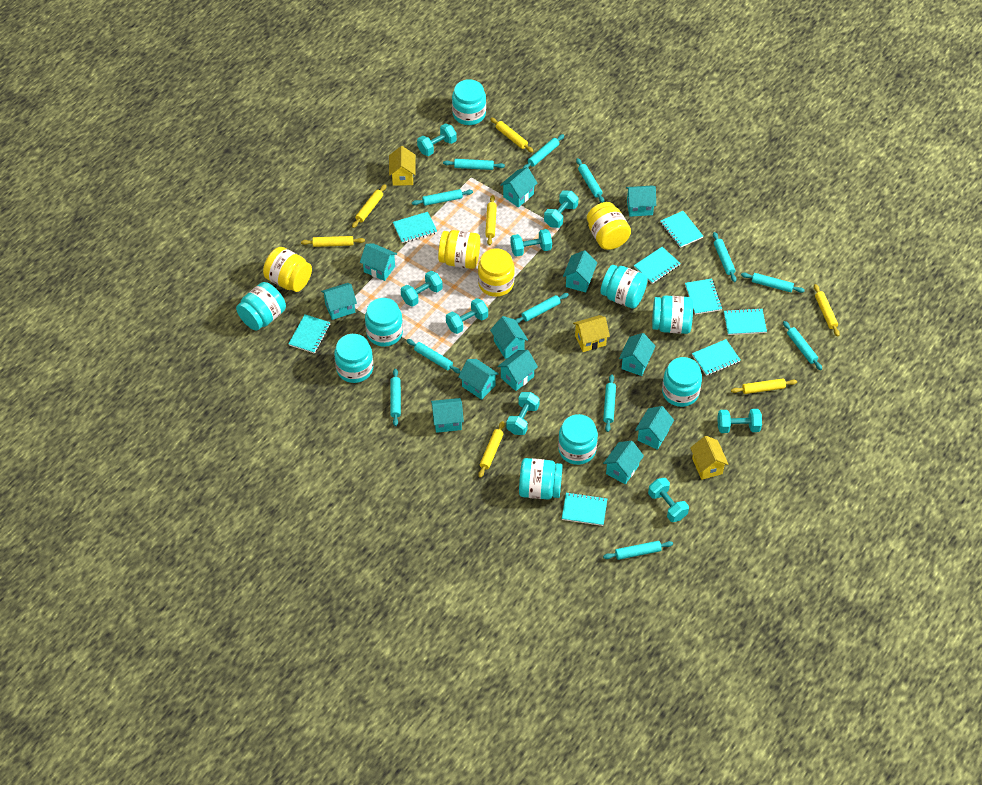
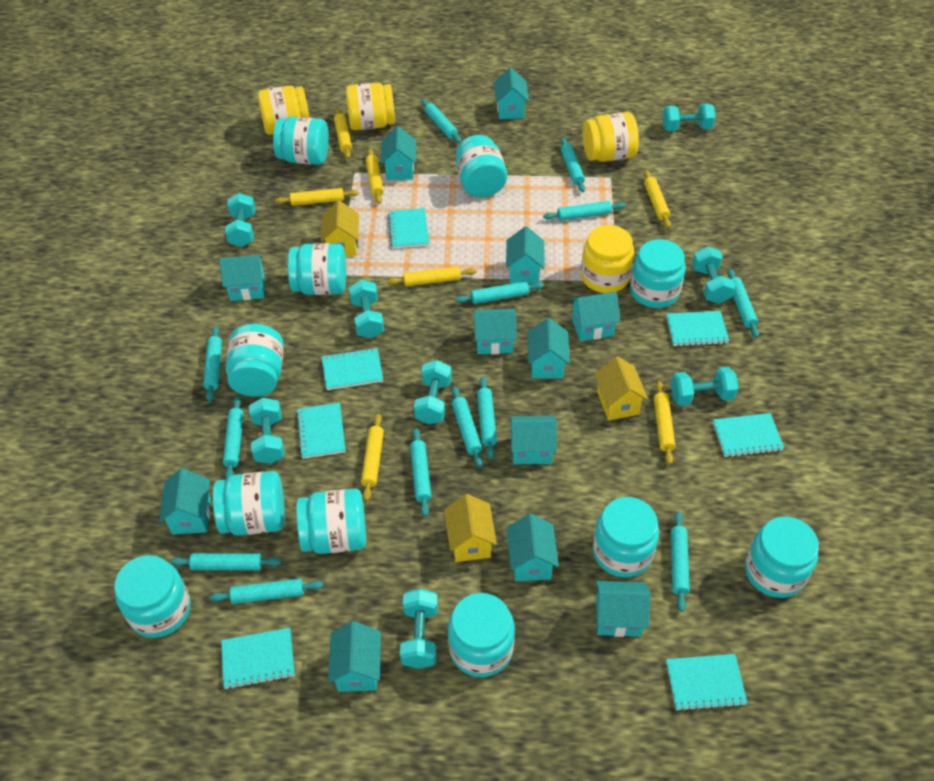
turquoise jar: 9 -> 11
turquoise notebook: 8 -> 7
turquoise rolling pin: 12 -> 13

